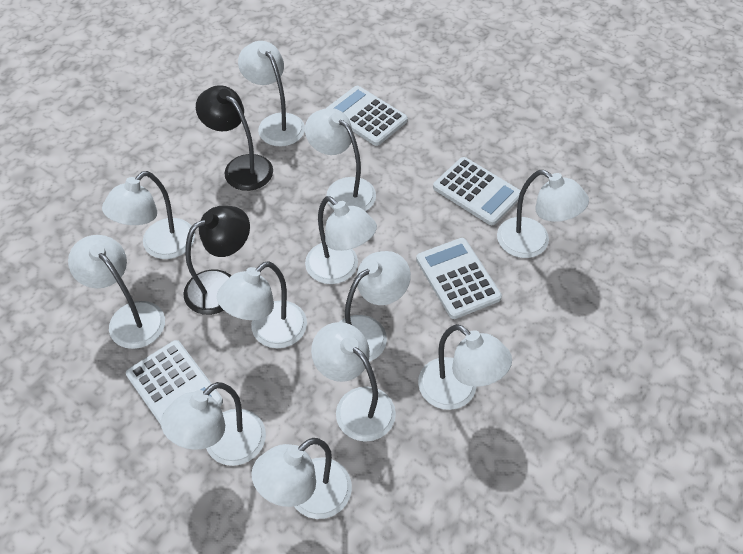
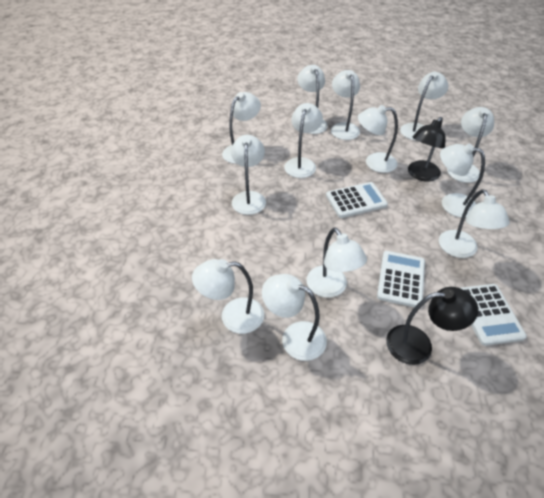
white calculator: 4 -> 3
white lamp: 12 -> 13

